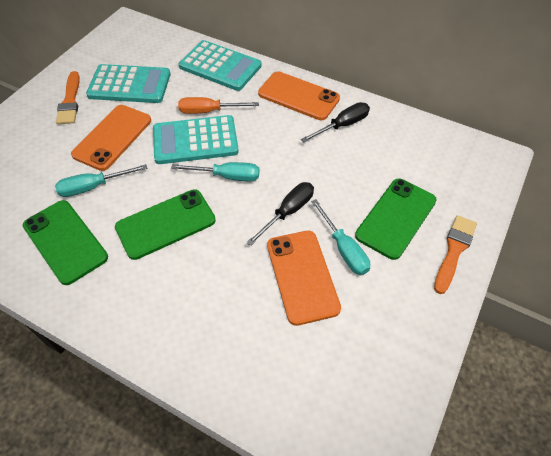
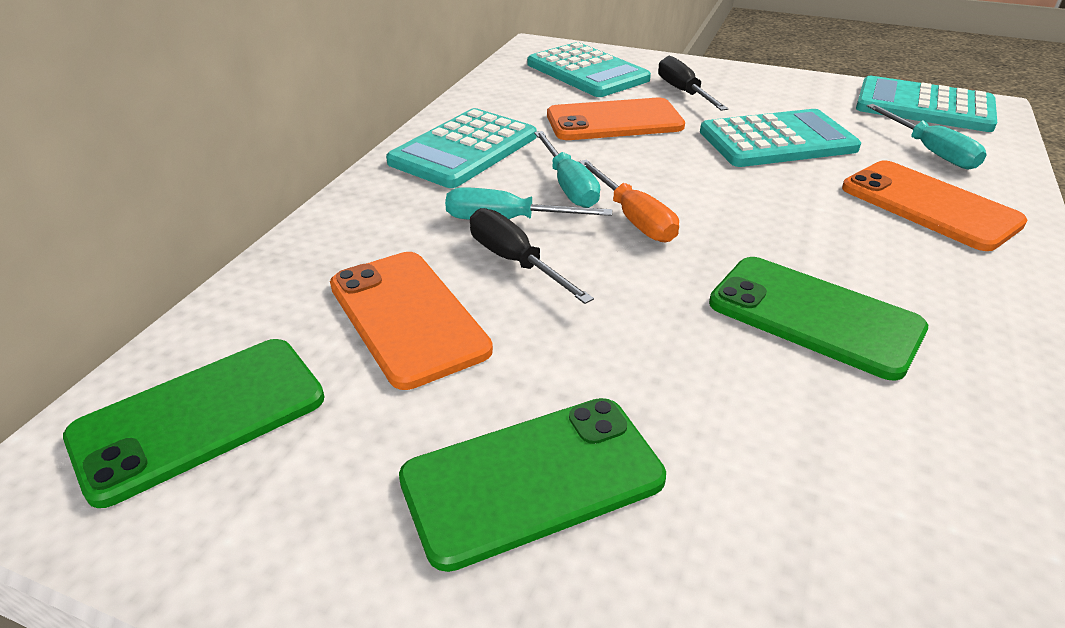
orange brush: 2 -> 0
turquoise calculator: 3 -> 4

